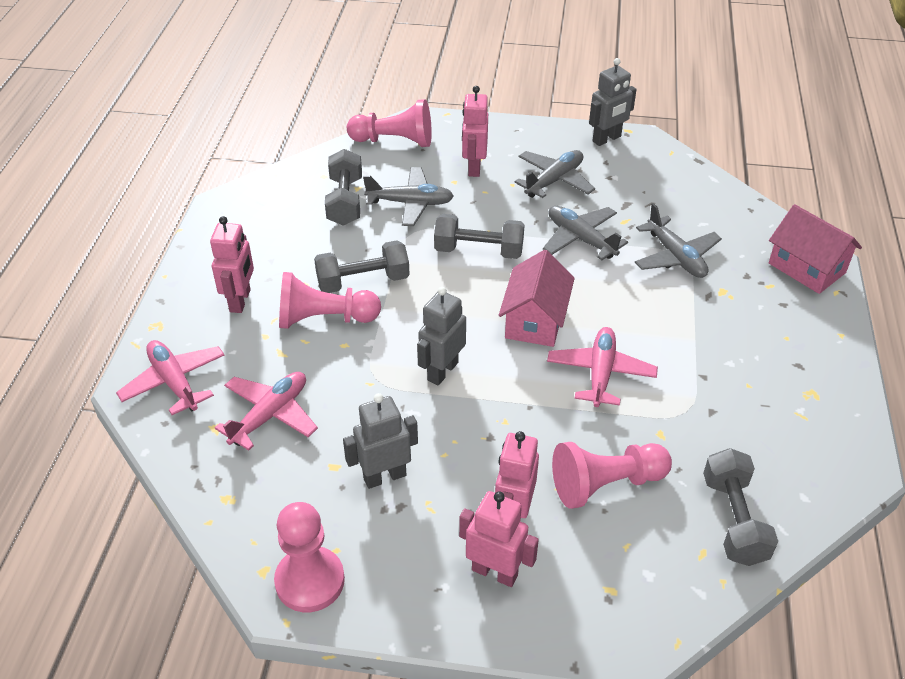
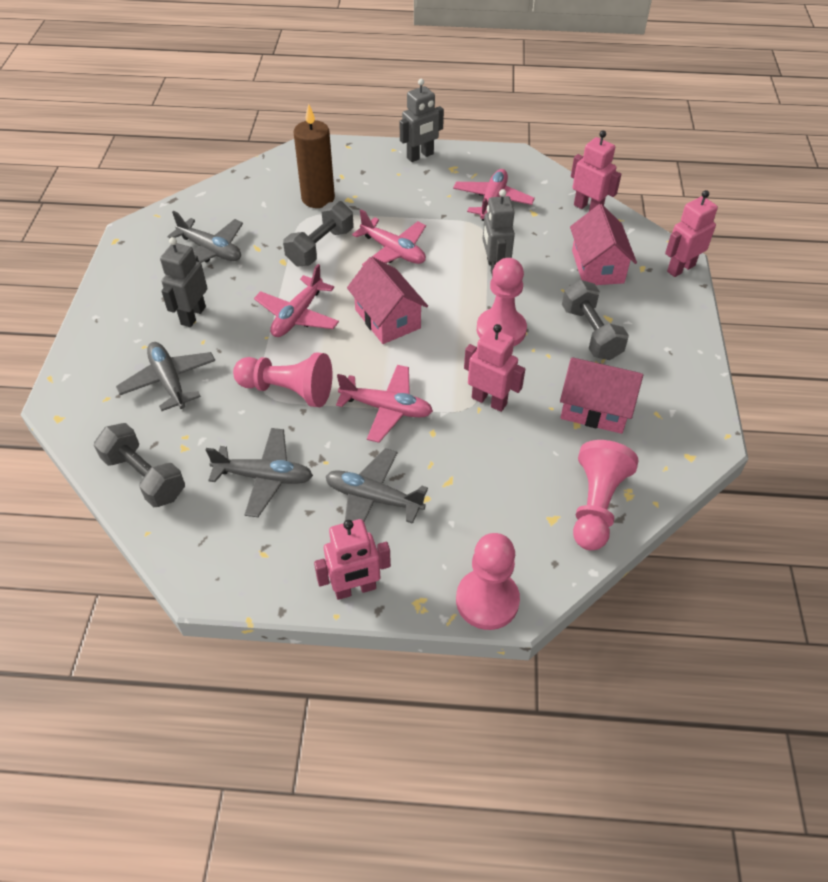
brown candle: 0 -> 1
grey dumbbell: 4 -> 3
pink house: 2 -> 3
pink plane: 3 -> 4

